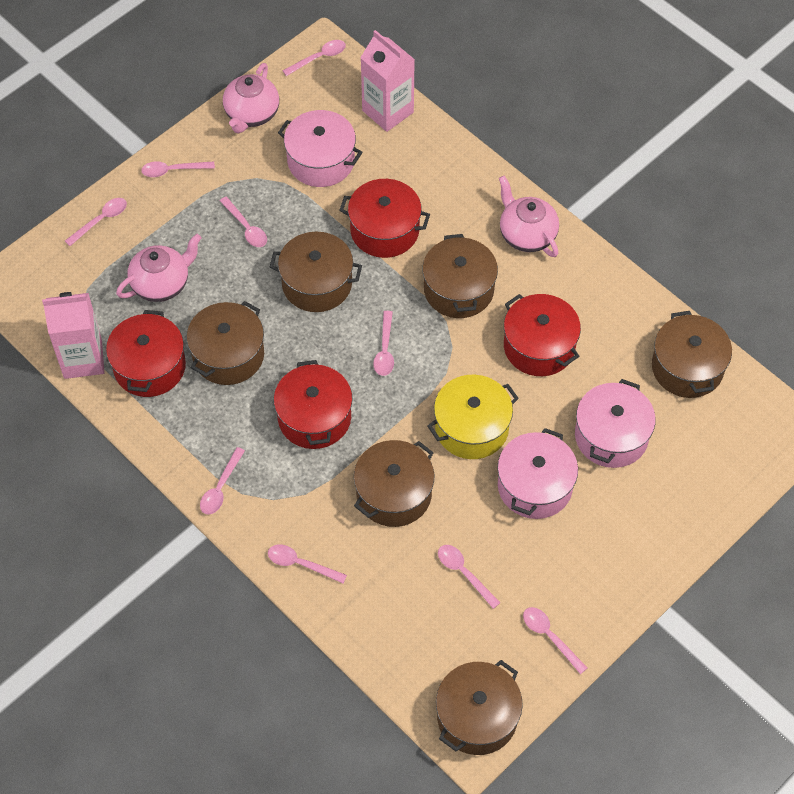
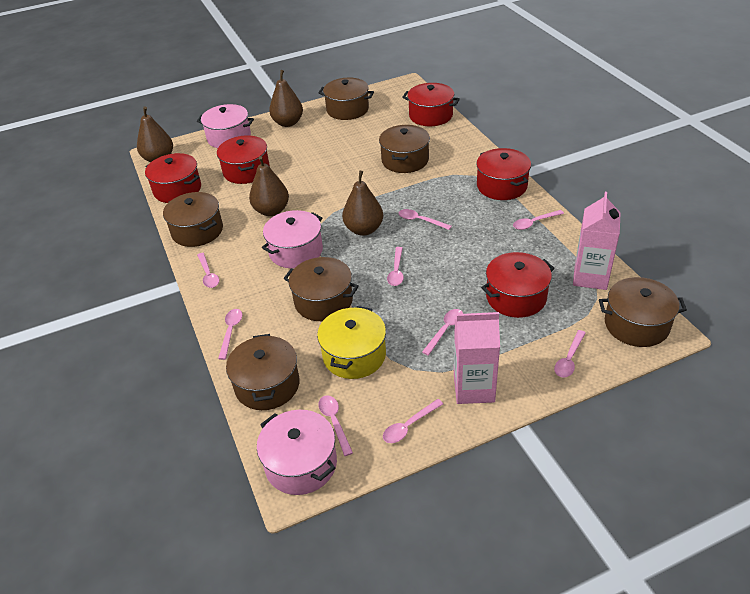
brown pear: 0 -> 4
pink teapot: 3 -> 0
red pot: 4 -> 5

